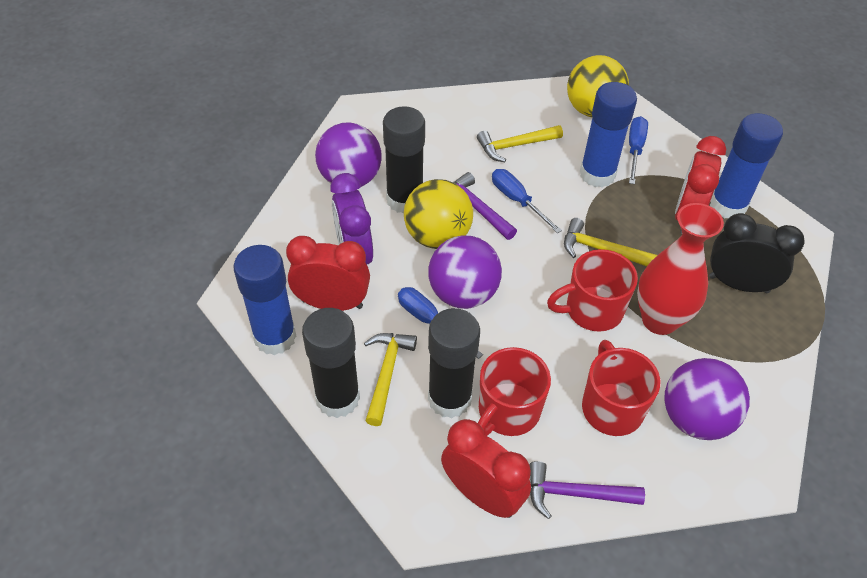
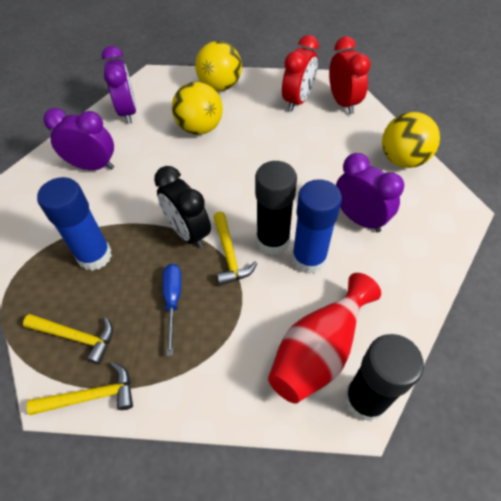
black glue stick: 3 -> 2
blue glue stick: 3 -> 2
blue screwdriver: 3 -> 1
purple ball: 3 -> 0
purple clock: 1 -> 3
purple hammer: 2 -> 0
red clock: 3 -> 2
red mug: 3 -> 0
yellow ball: 2 -> 3

